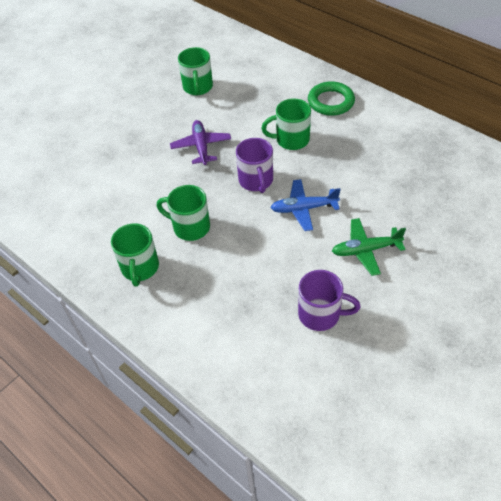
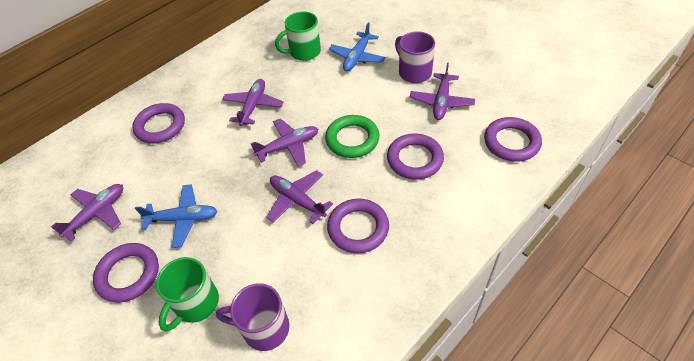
blue plane: 1 -> 2
green mug: 4 -> 2
green plane: 1 -> 0
purple plane: 1 -> 5
purple ring: 0 -> 5

